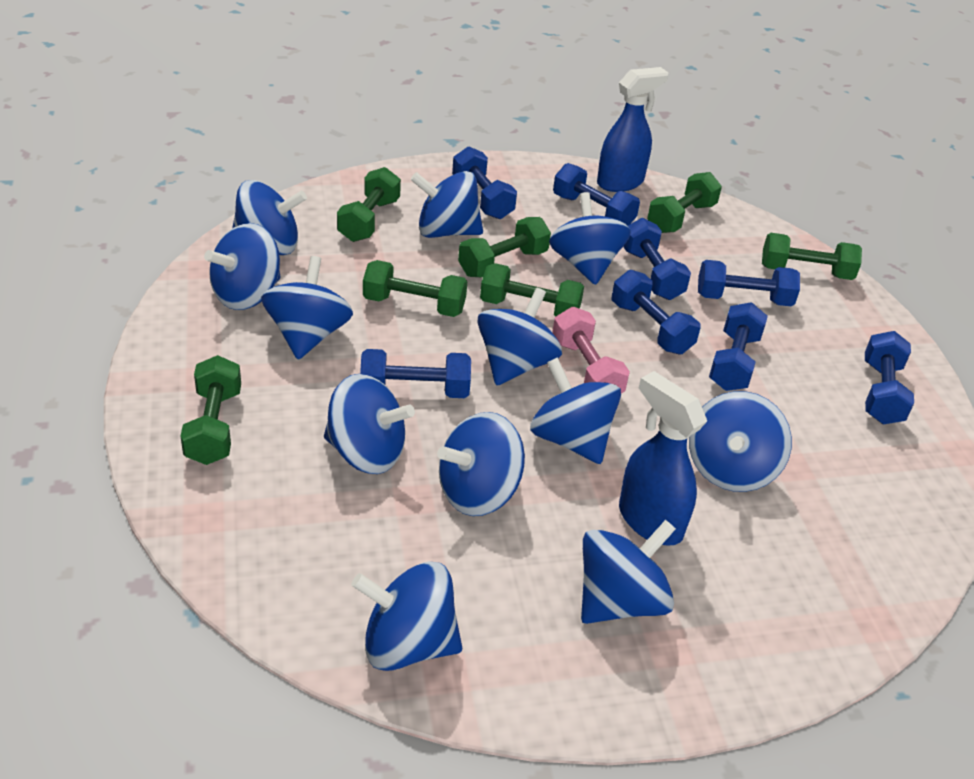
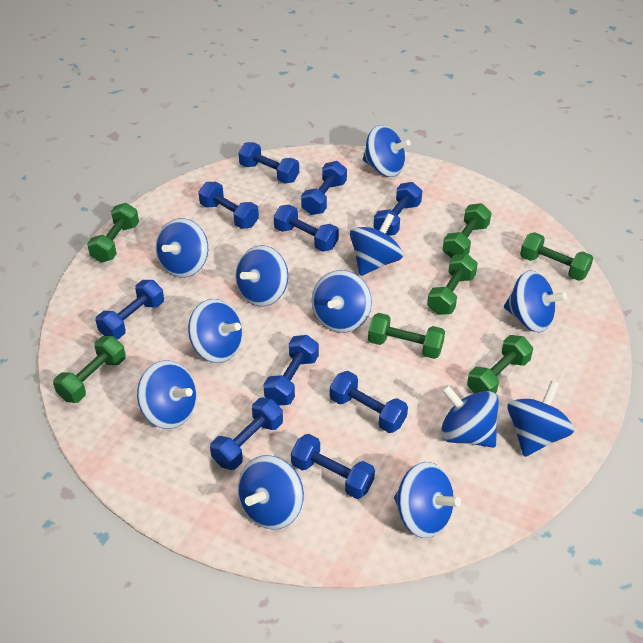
blue dumbbell: 8 -> 10
blue spray bottle: 2 -> 0
pink dumbbell: 1 -> 0

